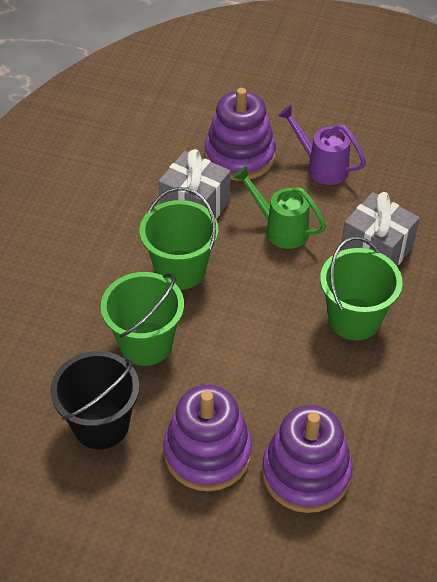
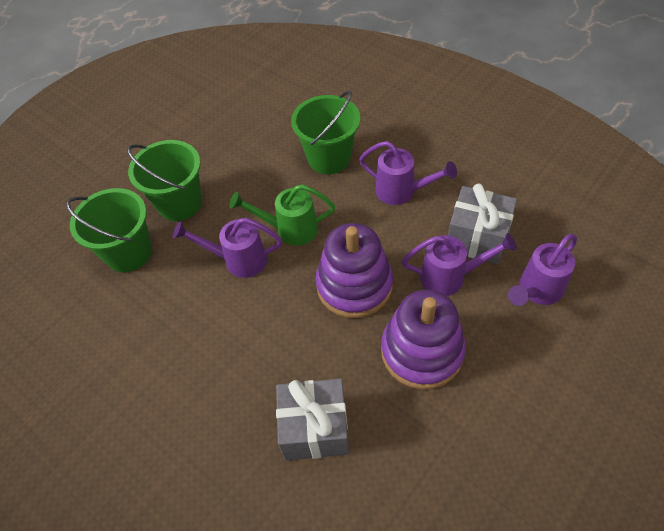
black bucket: 1 -> 0
purple stacking toy: 3 -> 2
purple watering can: 1 -> 4

